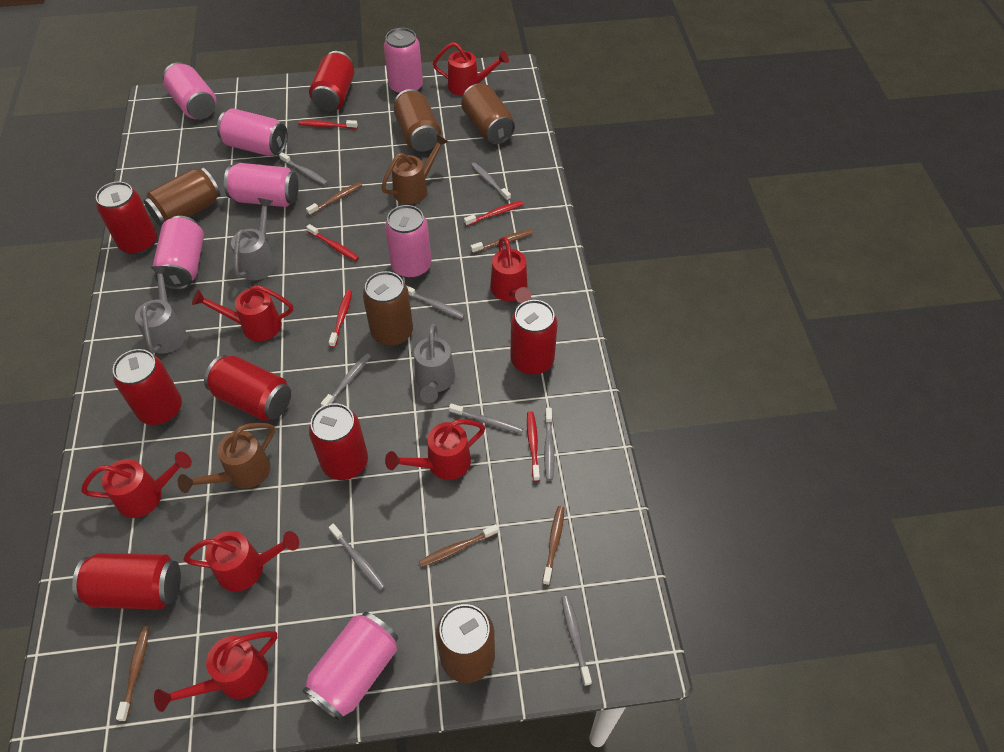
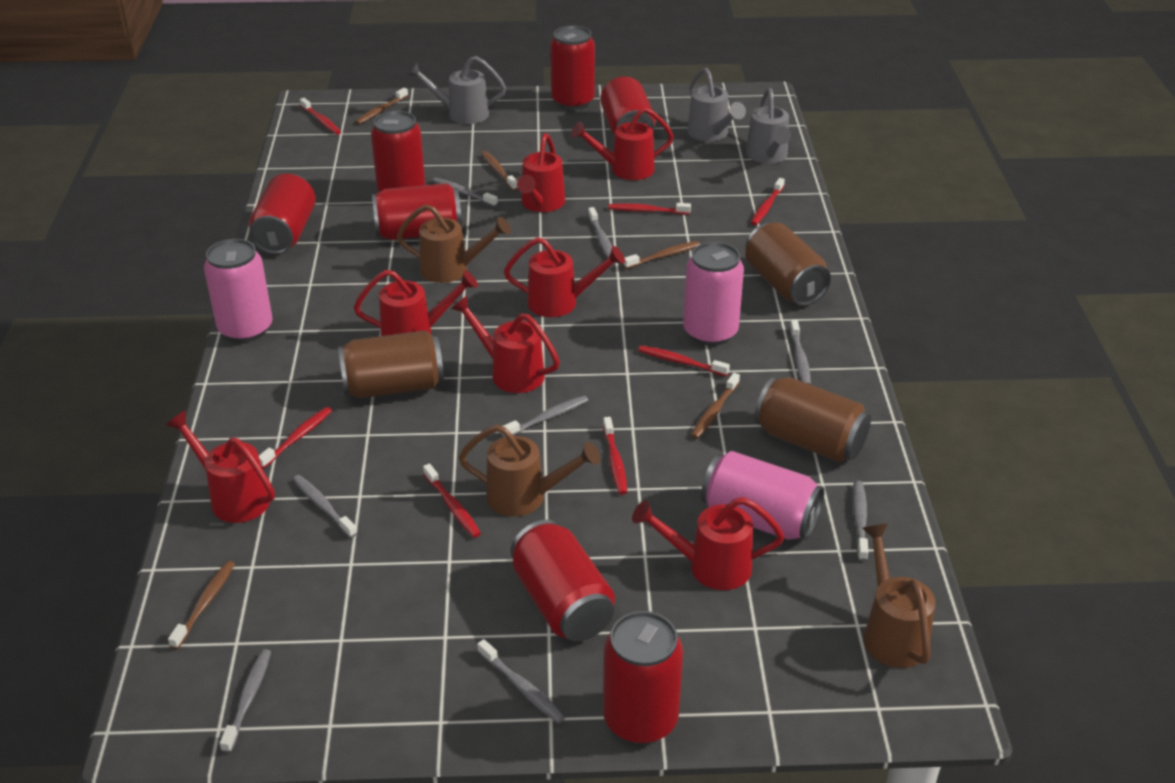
brown can: 5 -> 3
brown watering can: 2 -> 3
pink can: 7 -> 3
red toothbrush: 5 -> 7

